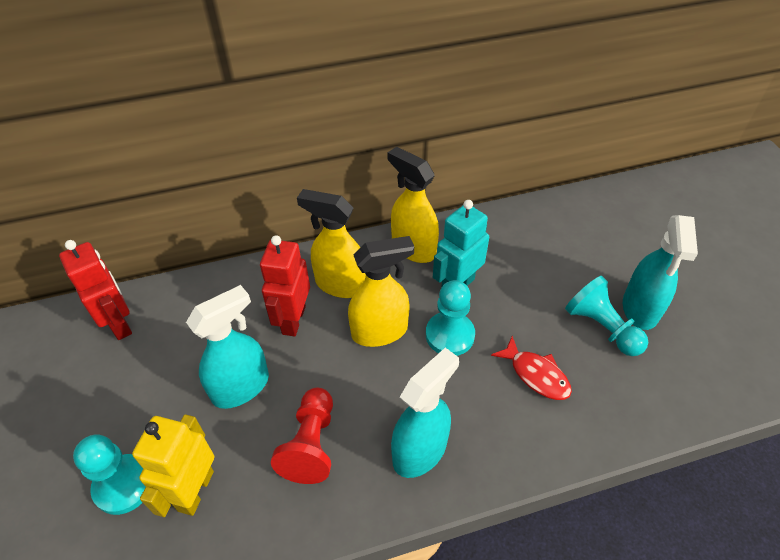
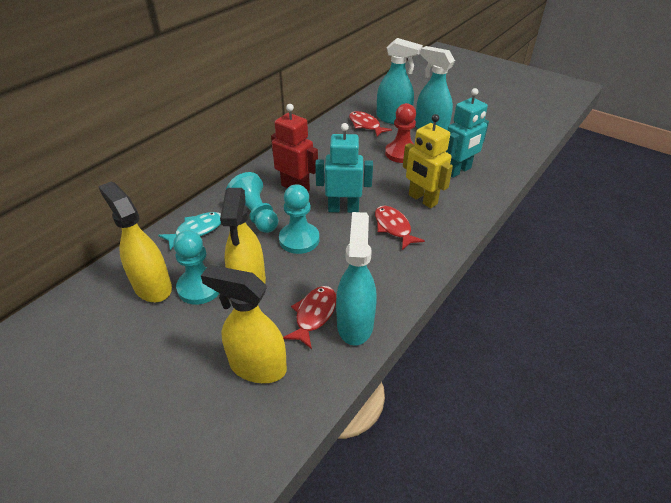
red fish: 1 -> 3
red robot: 2 -> 1
turquoise fish: 0 -> 1
turquoise robot: 1 -> 2

